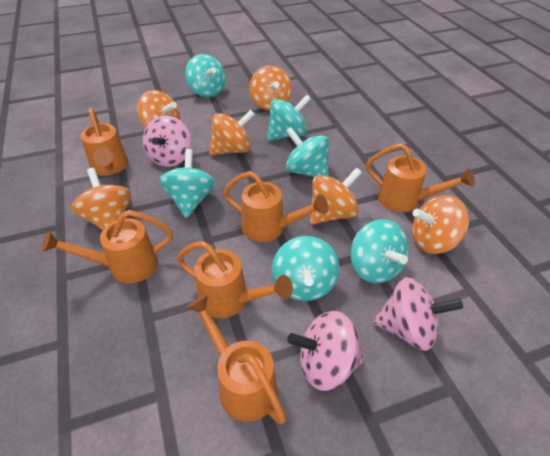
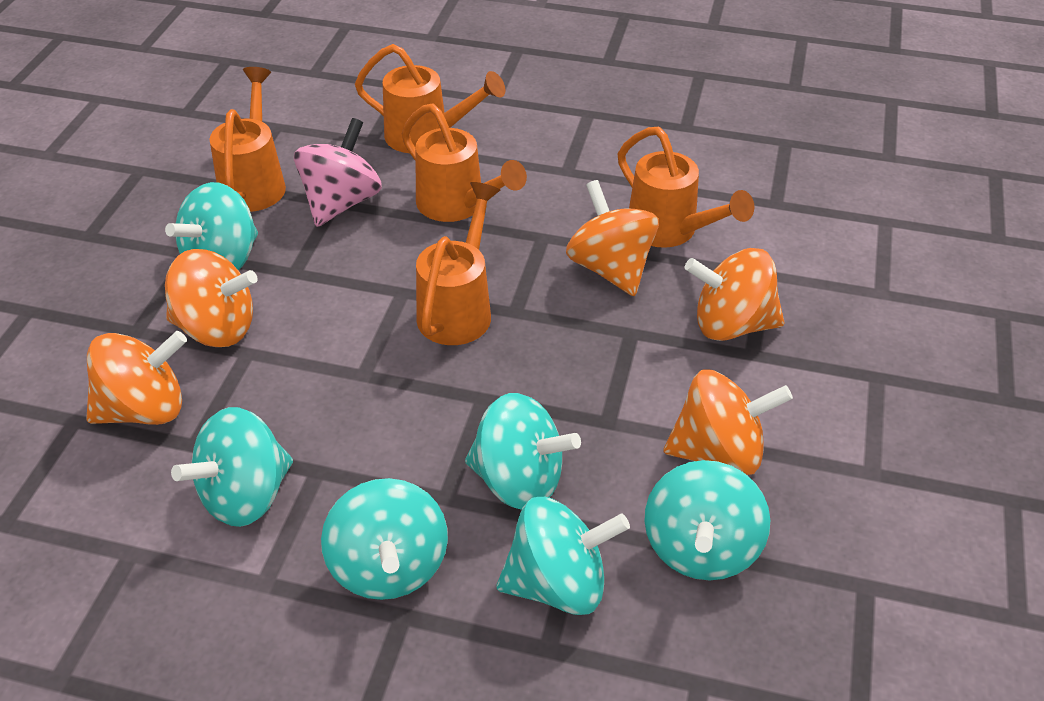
orange spinning top: 6 -> 5
orange watering can: 6 -> 5
pink spinning top: 3 -> 1

